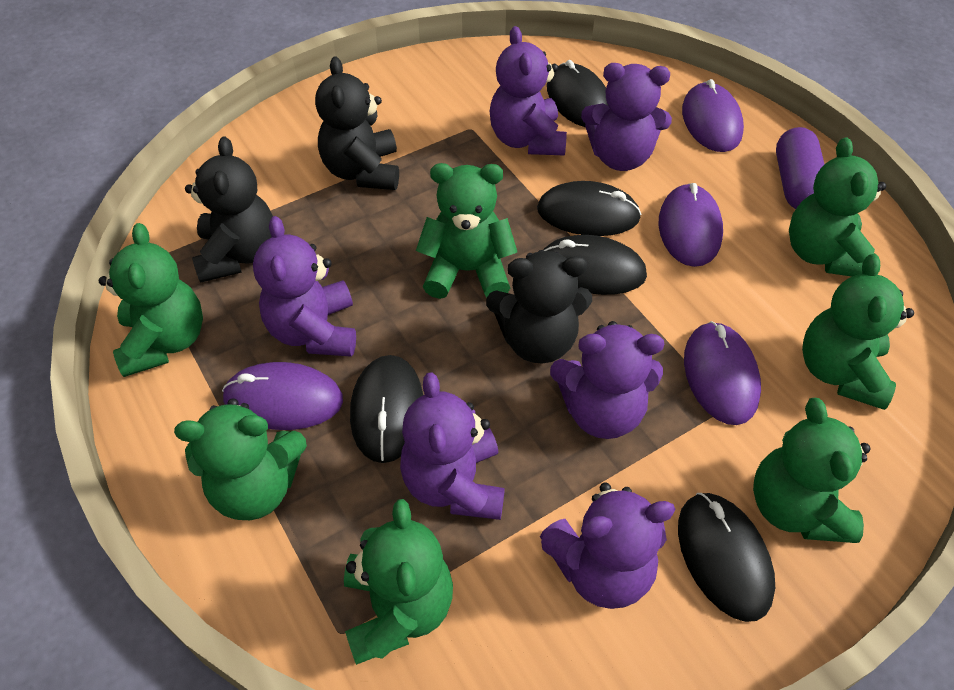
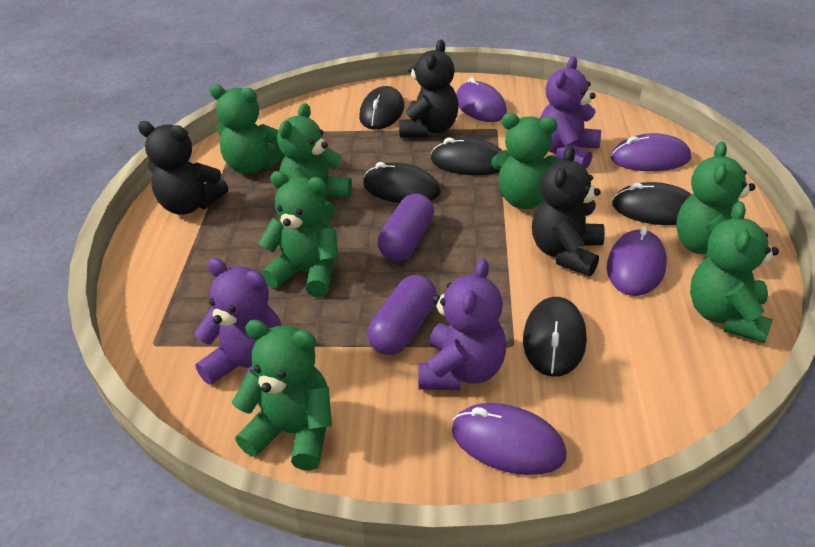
purple capsule: 1 -> 2
purple teddy bear: 6 -> 3

